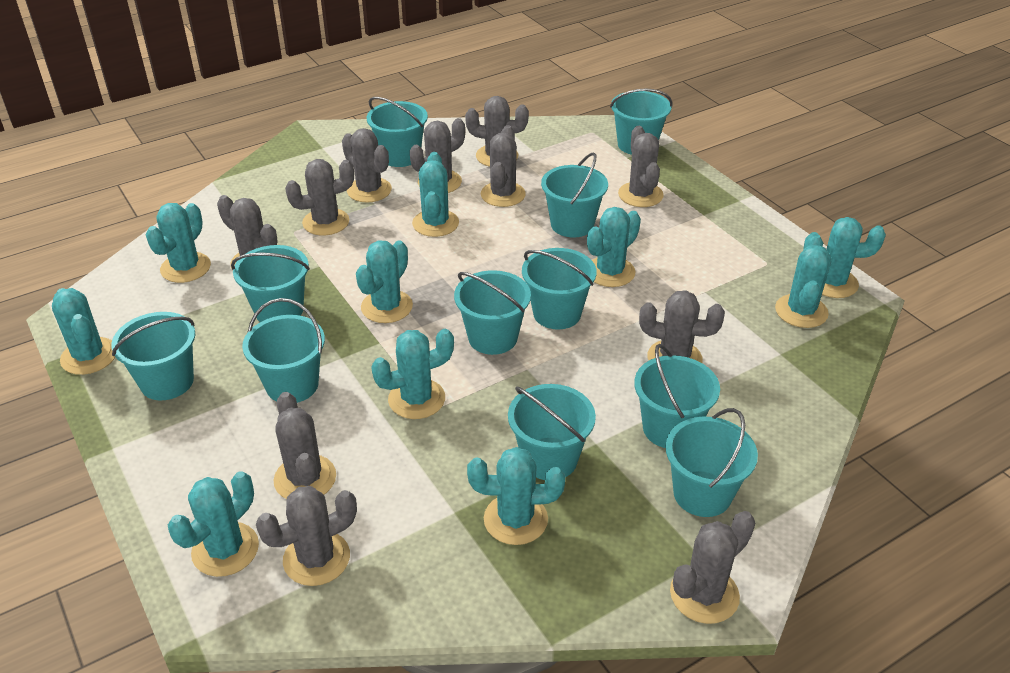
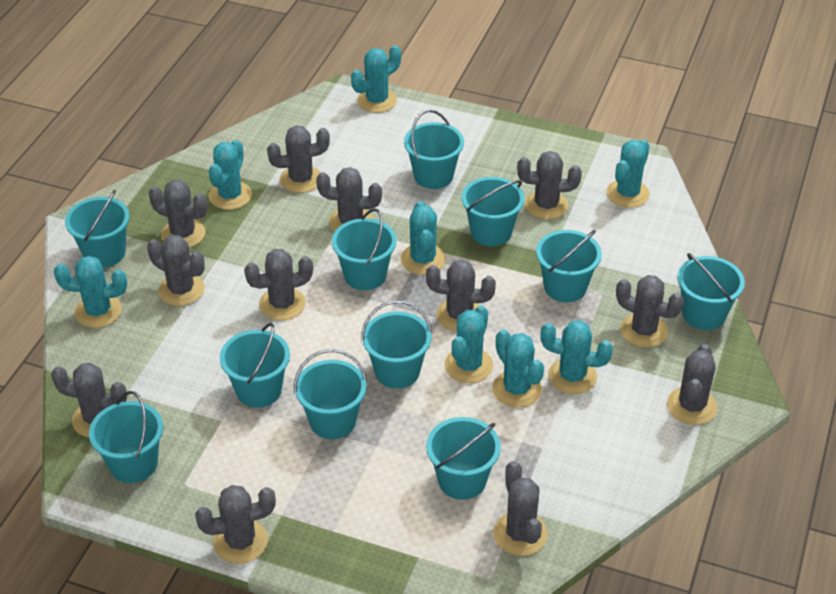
grey cactus: 11 -> 12
turquoise cactus: 10 -> 8

